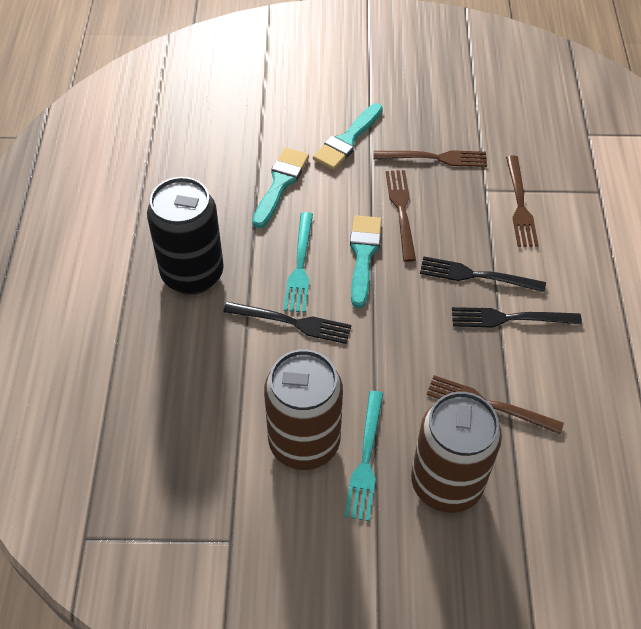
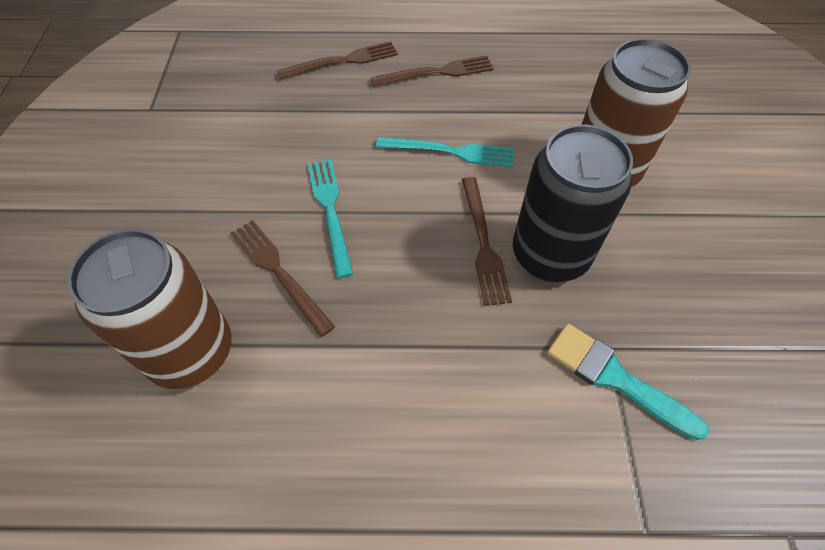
black fork: 3 -> 0
turquoise brush: 3 -> 1

